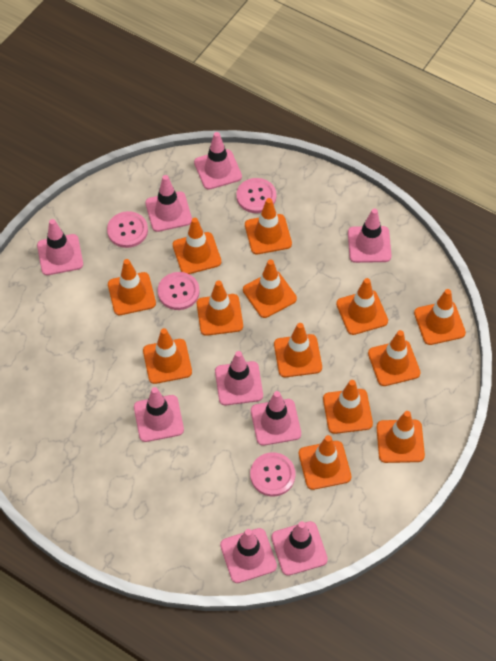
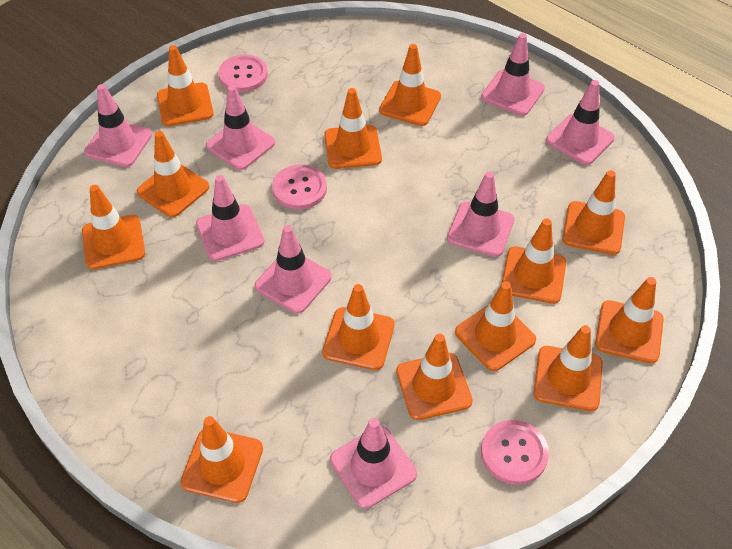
pink button: 4 -> 3
pink traffic cone: 9 -> 8

